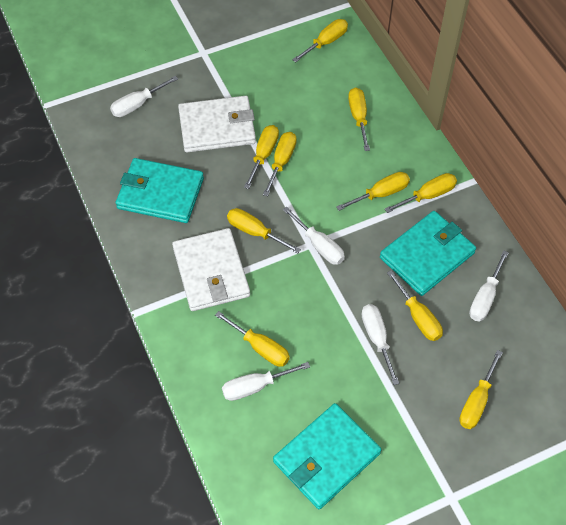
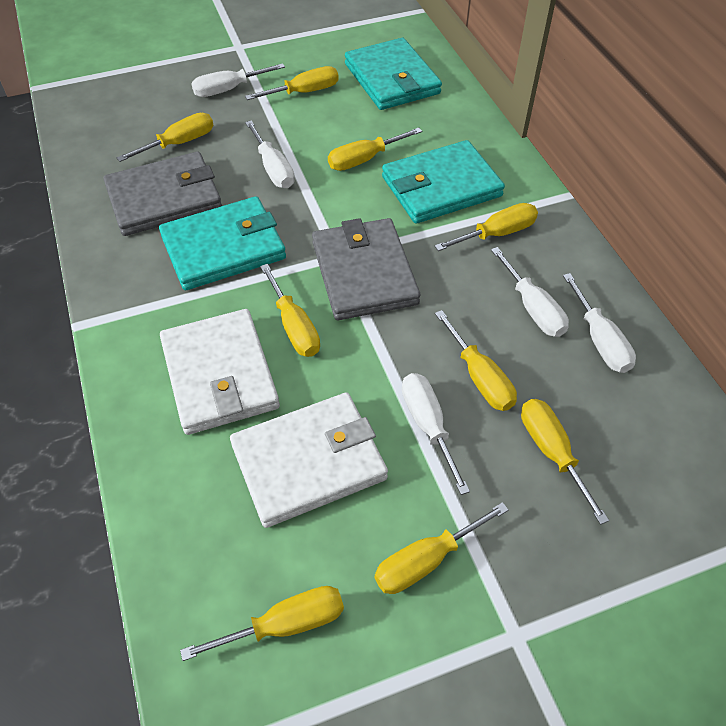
grey wallet: 0 -> 2
yellow screwdriver: 10 -> 9

